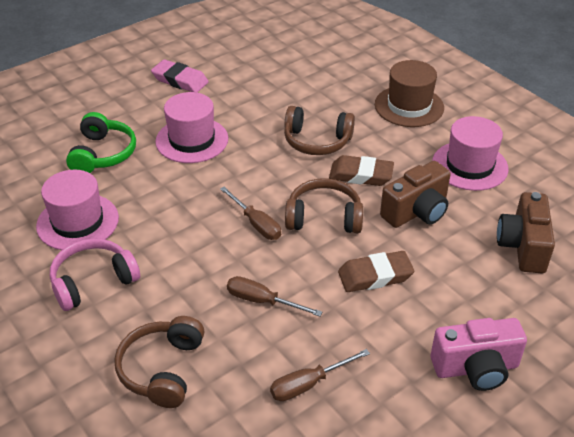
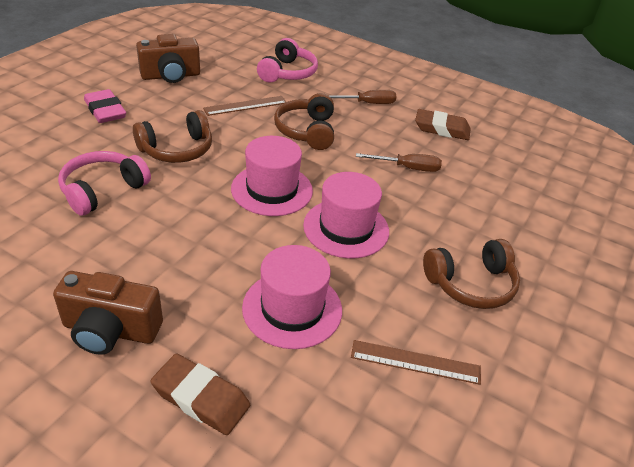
brown hat: 1 -> 0
brown ruler: 0 -> 2
brown screwdriver: 3 -> 2
green headphones: 1 -> 0
pink camera: 1 -> 0
pink headphones: 1 -> 2

